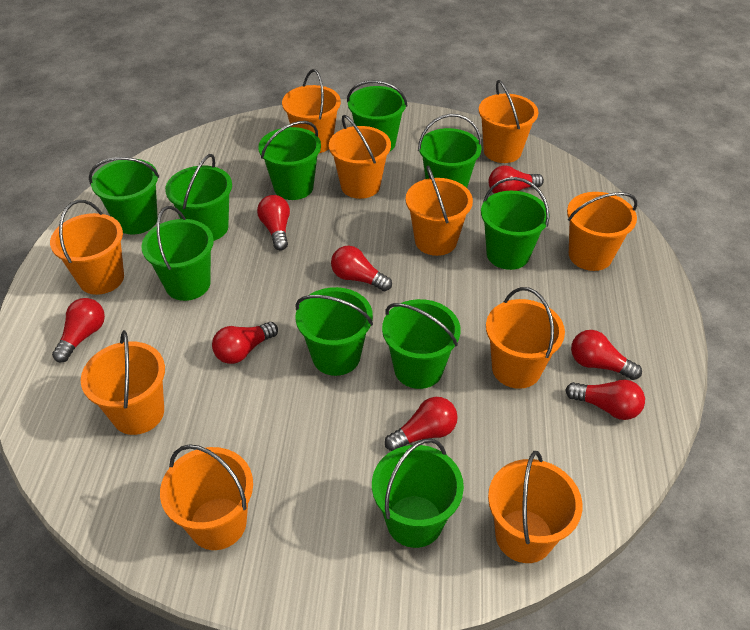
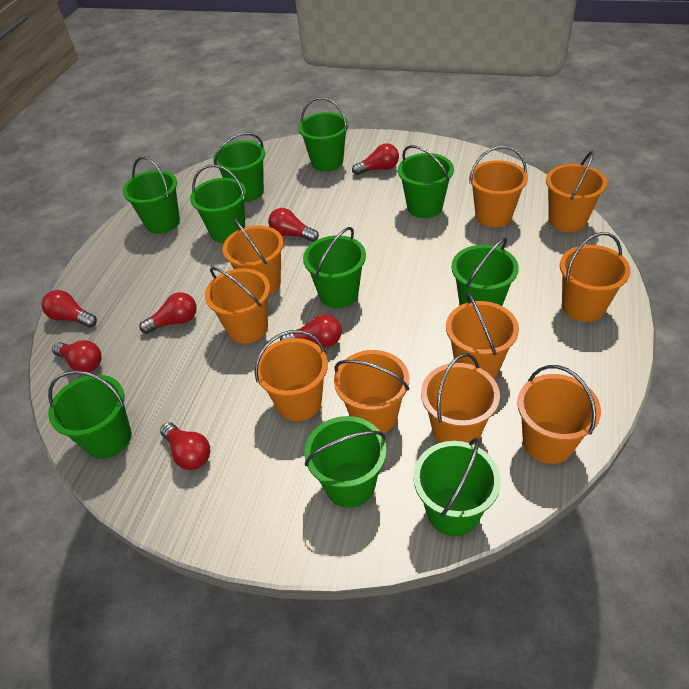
red light bulb: 8 -> 7

